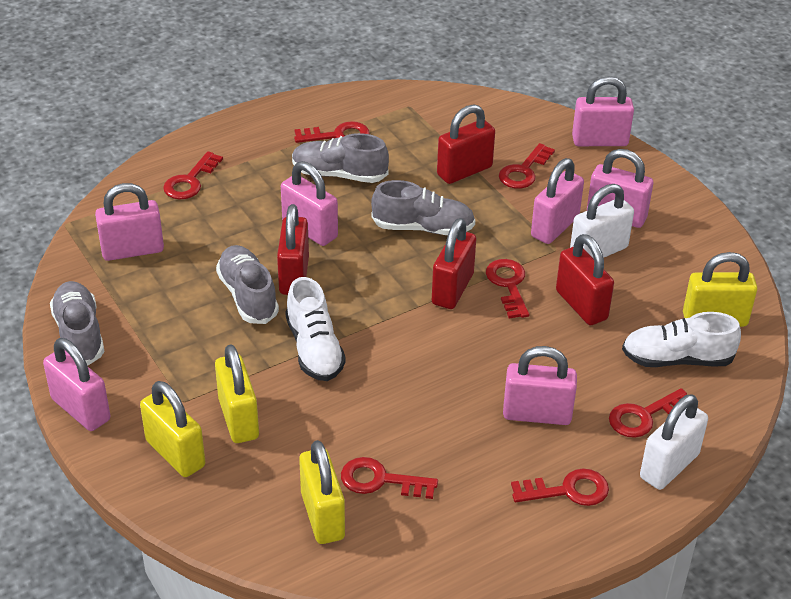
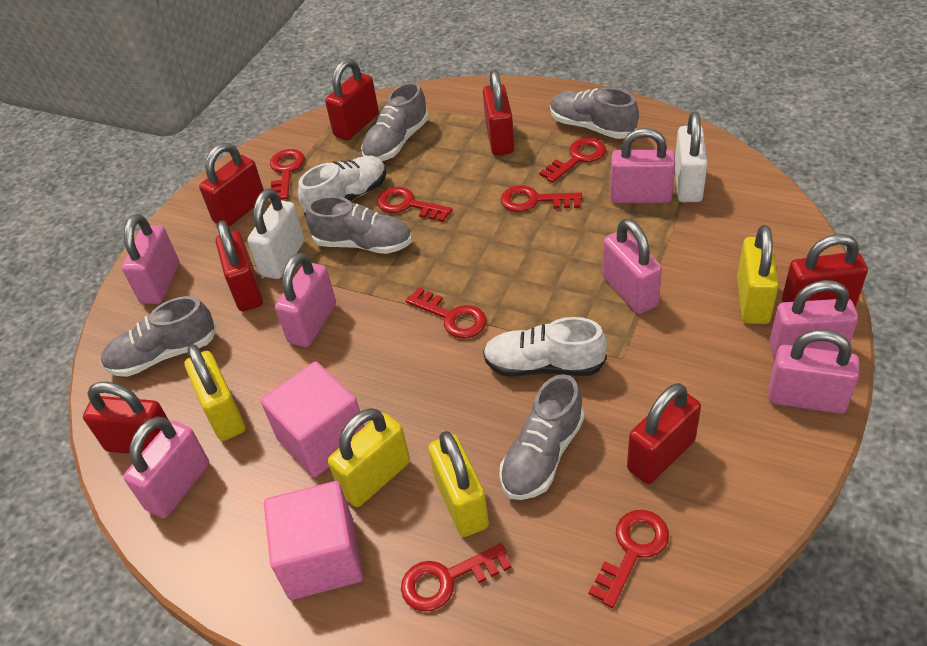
grey shoe: 4 -> 5
pink cube: 0 -> 2
red padlock: 4 -> 7

